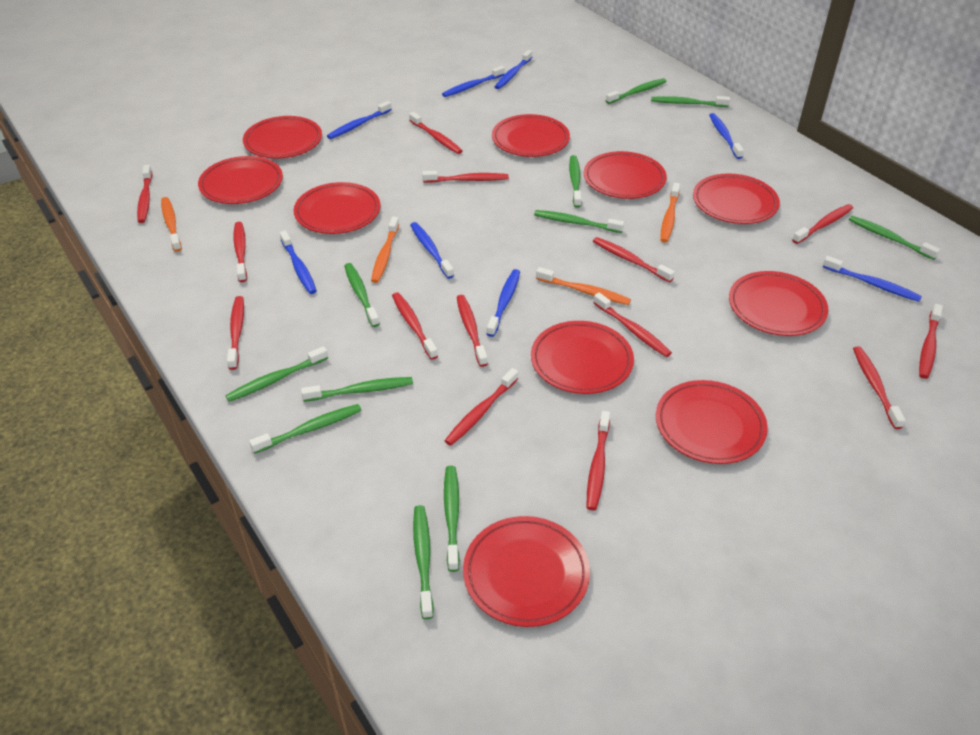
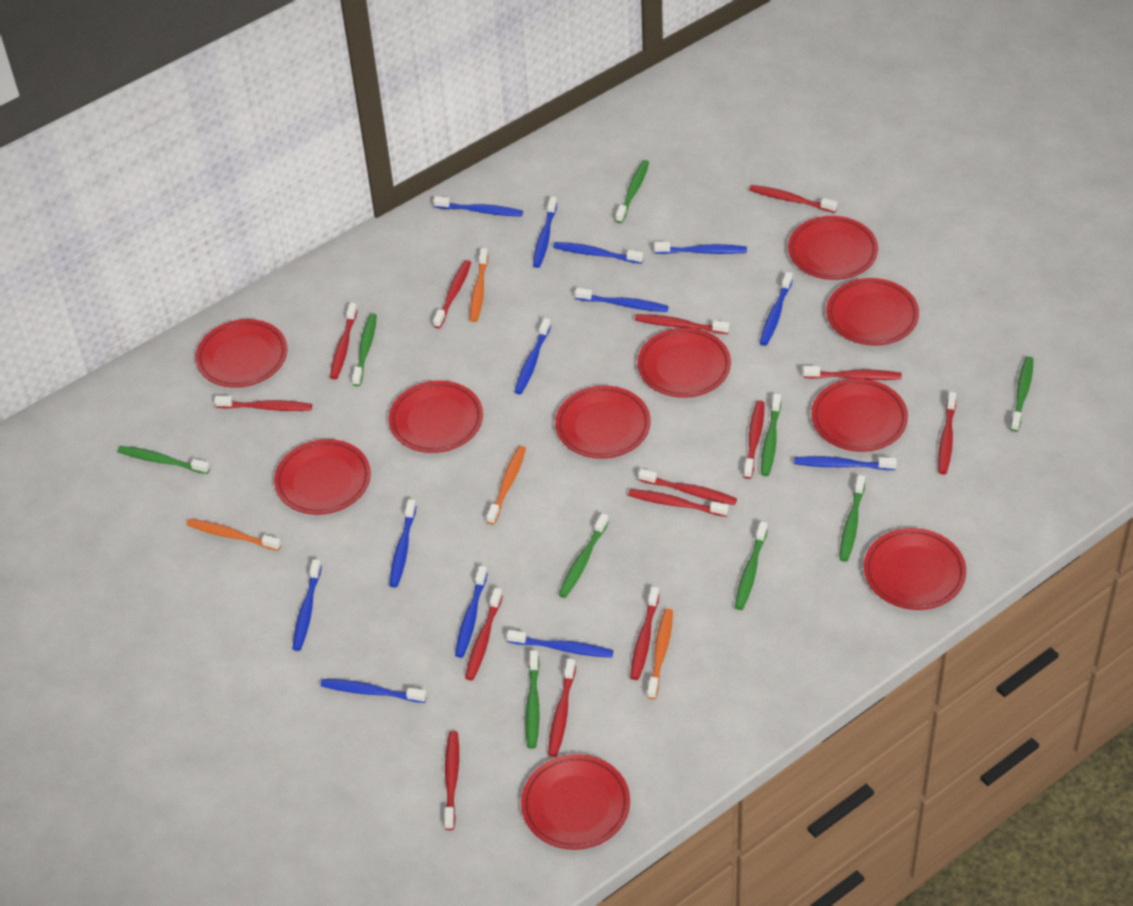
blue toothbrush: 8 -> 13
green toothbrush: 11 -> 9

